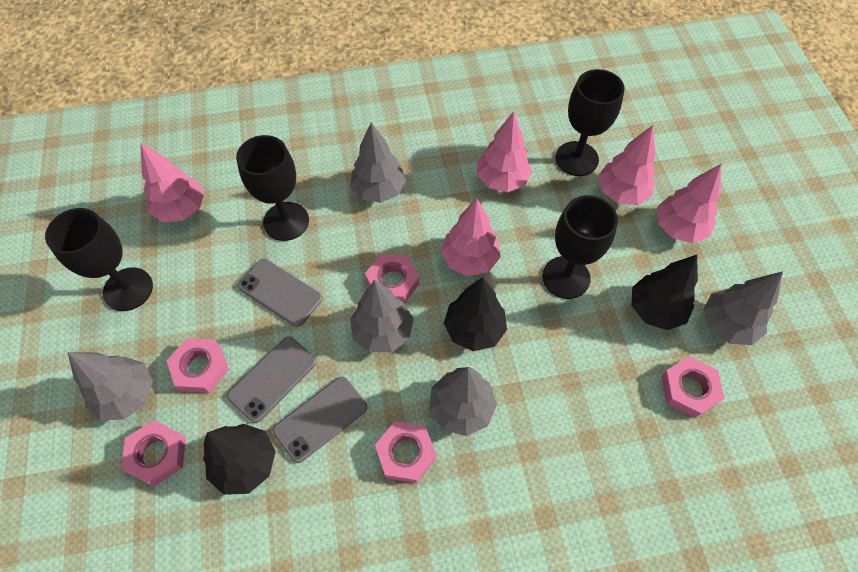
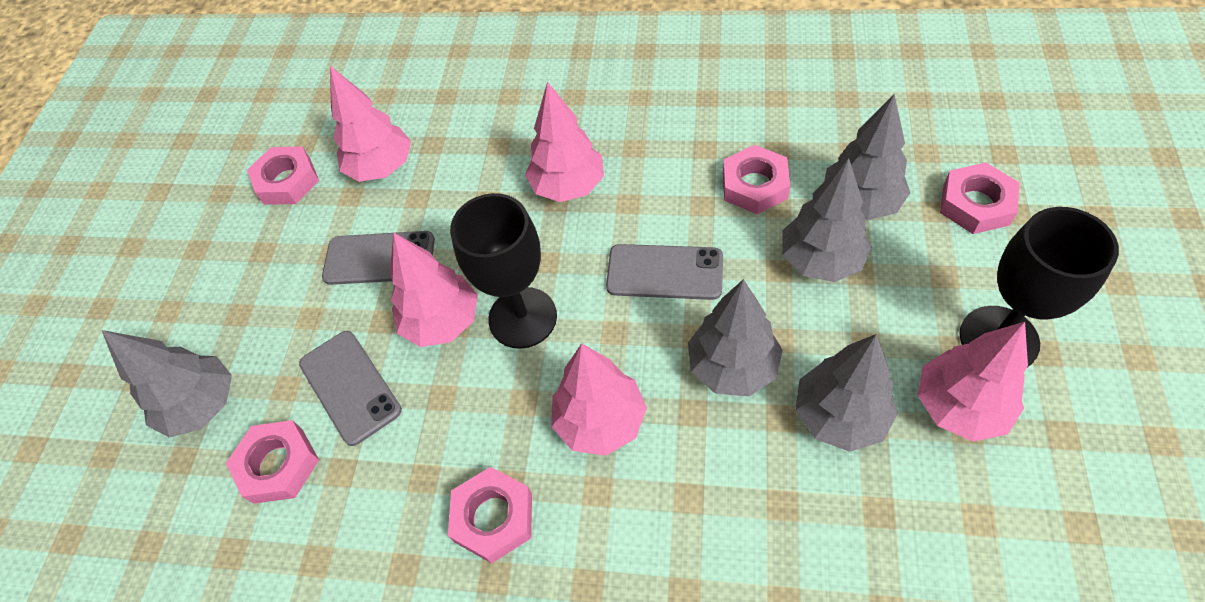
black goblet: 4 -> 2
black tree: 3 -> 0

